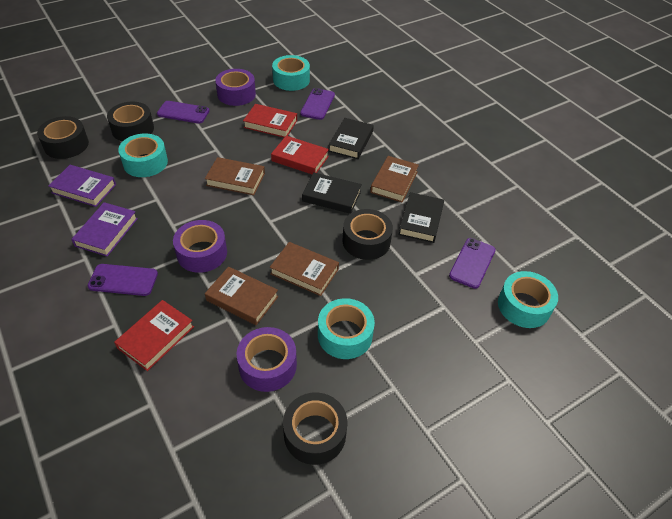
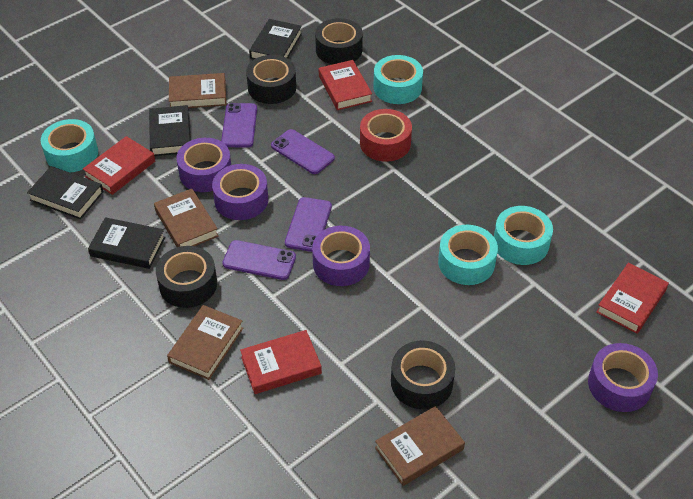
black book: 3 -> 4
purple book: 2 -> 0
purple tape: 3 -> 4
red book: 3 -> 4
red tape: 0 -> 1

